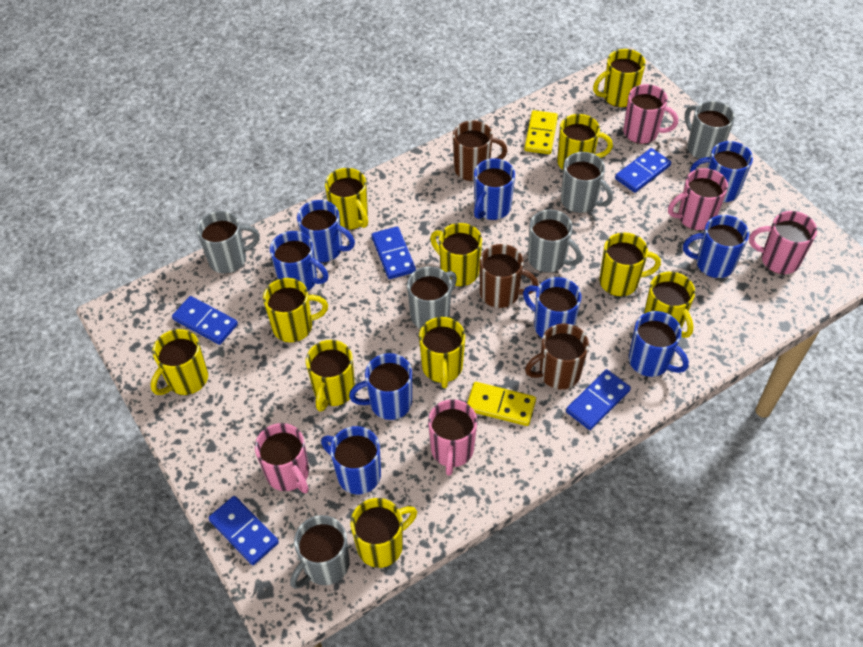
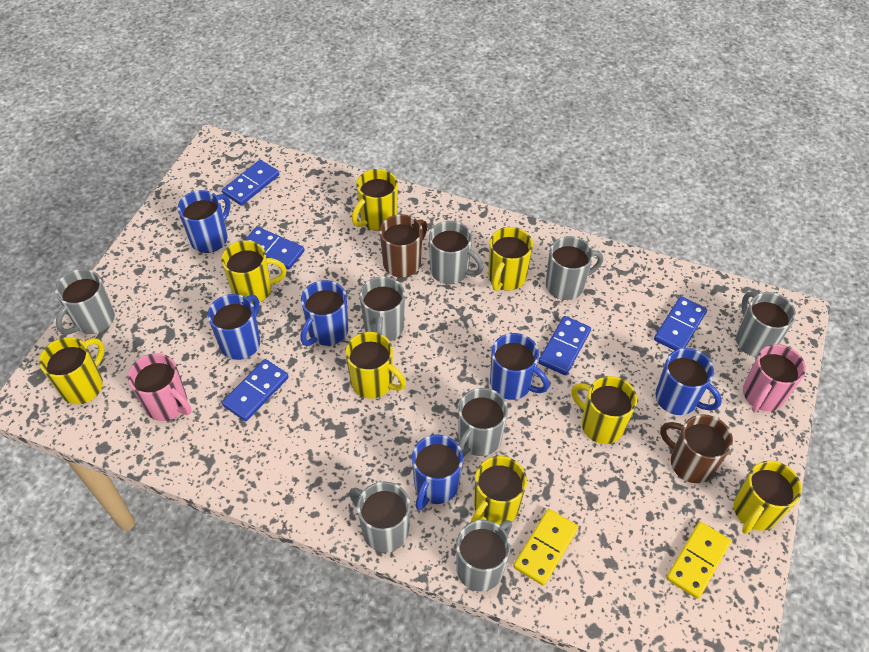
blue mug: 9 -> 6
brown mug: 3 -> 2
grey mug: 6 -> 8
pink mug: 5 -> 2
yellow mug: 11 -> 8

